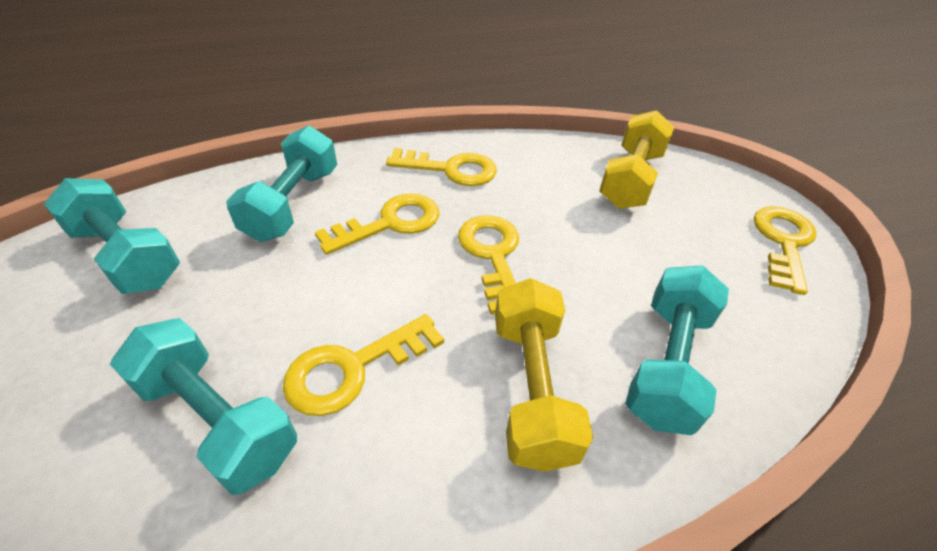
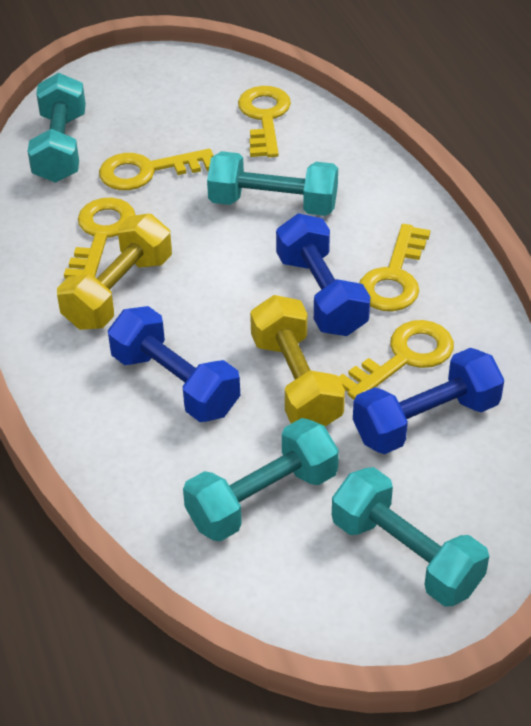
blue dumbbell: 0 -> 3

